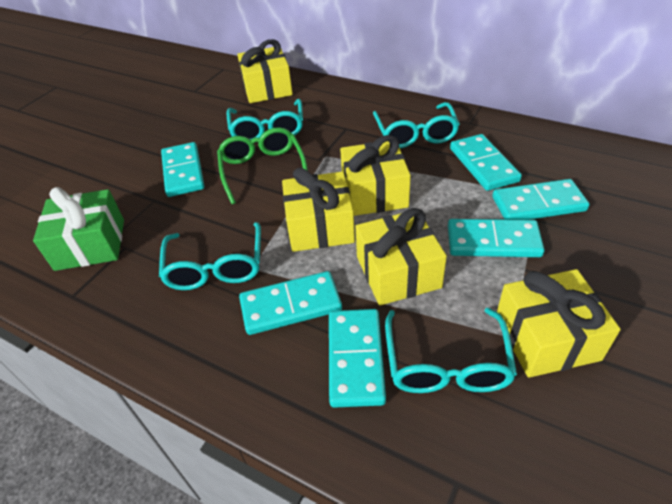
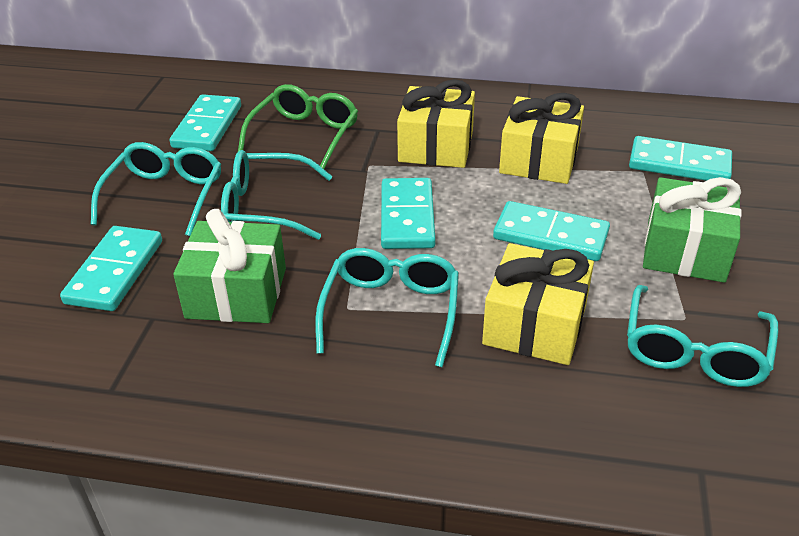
green gift: 1 -> 2
turquoise domino: 6 -> 5
yellow gift: 5 -> 3

